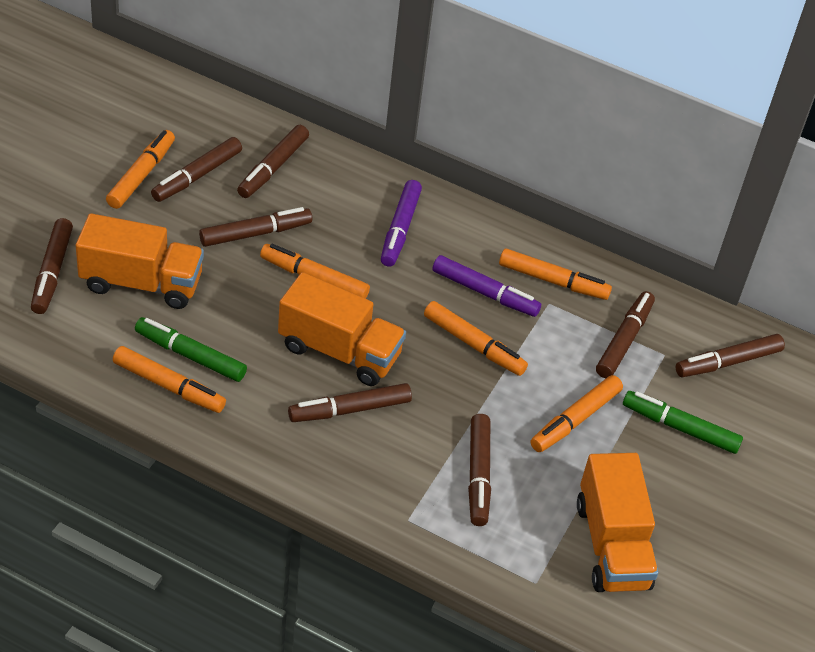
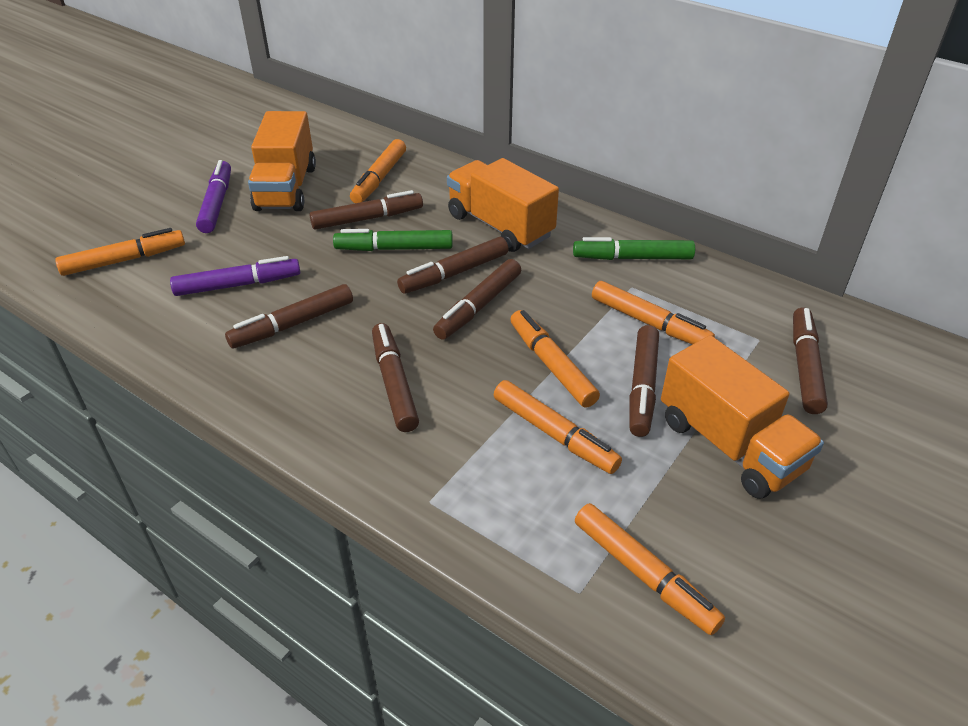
brown marker: 8 -> 7

